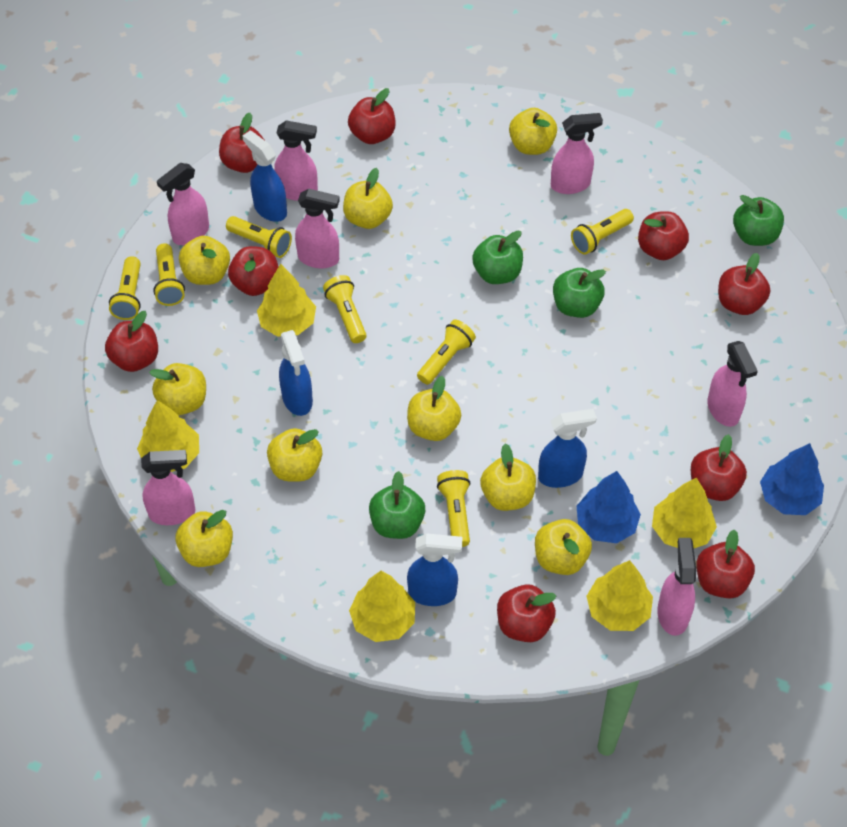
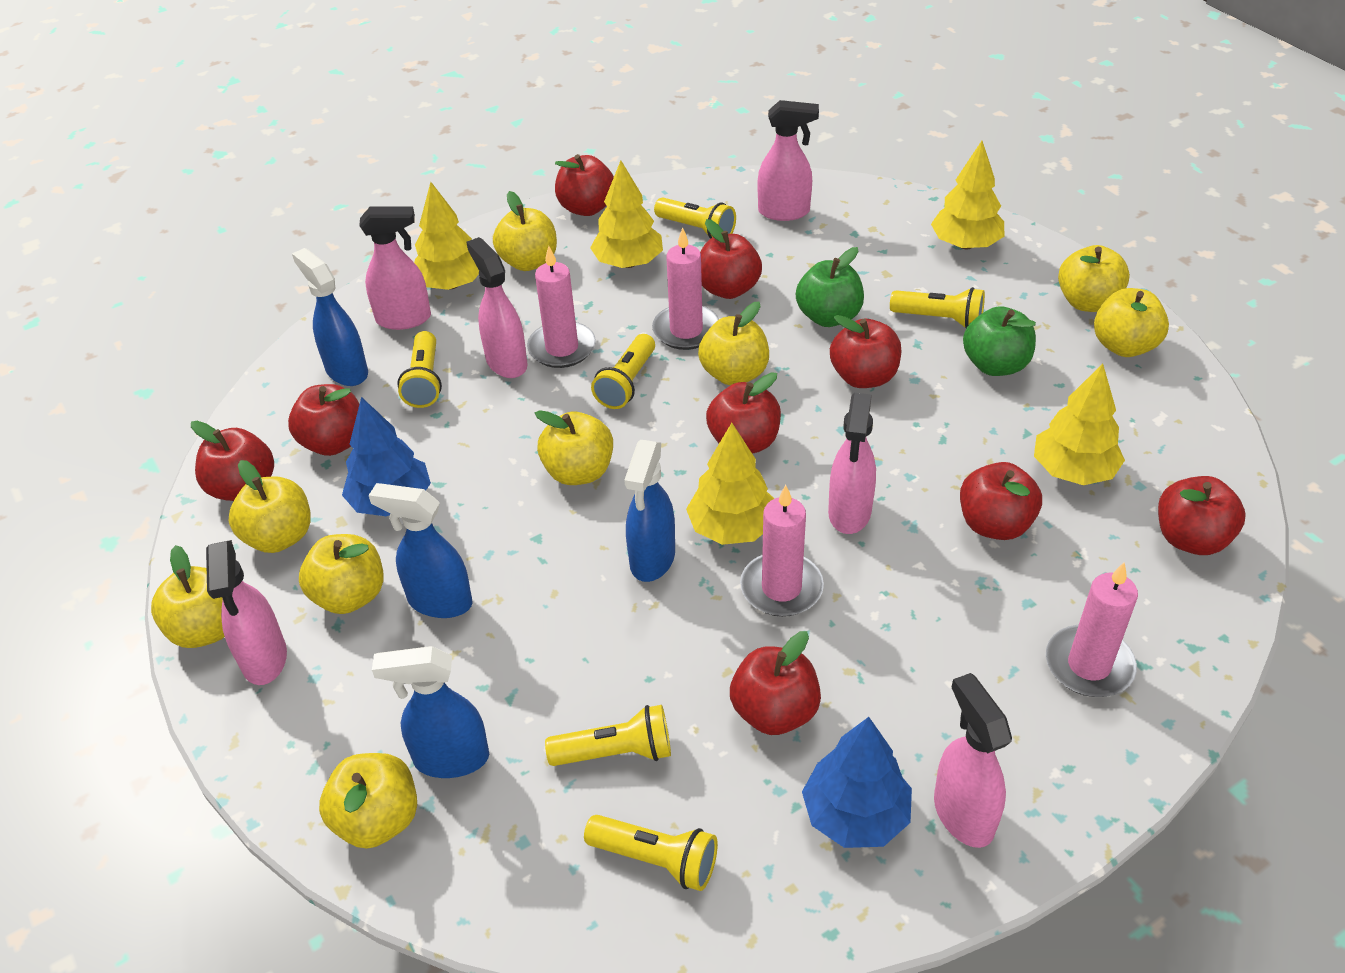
green apple: 4 -> 2
pink candle: 0 -> 4
pink spray bottle: 7 -> 6
yellow flashlight: 7 -> 6

